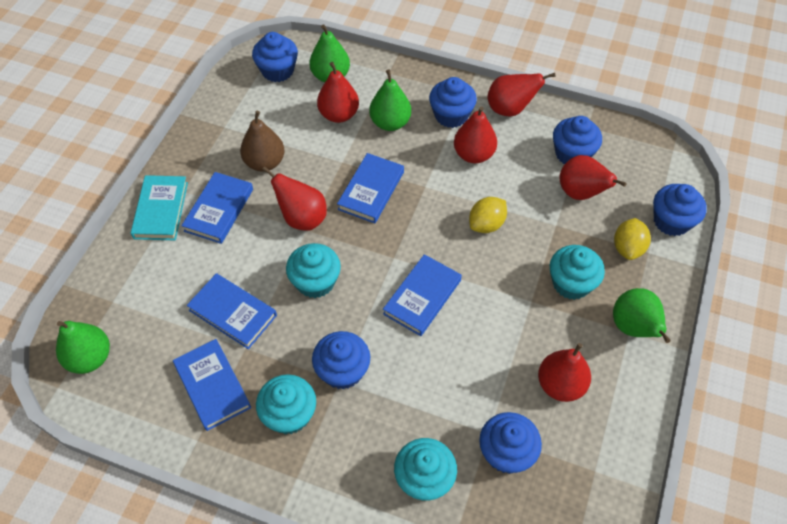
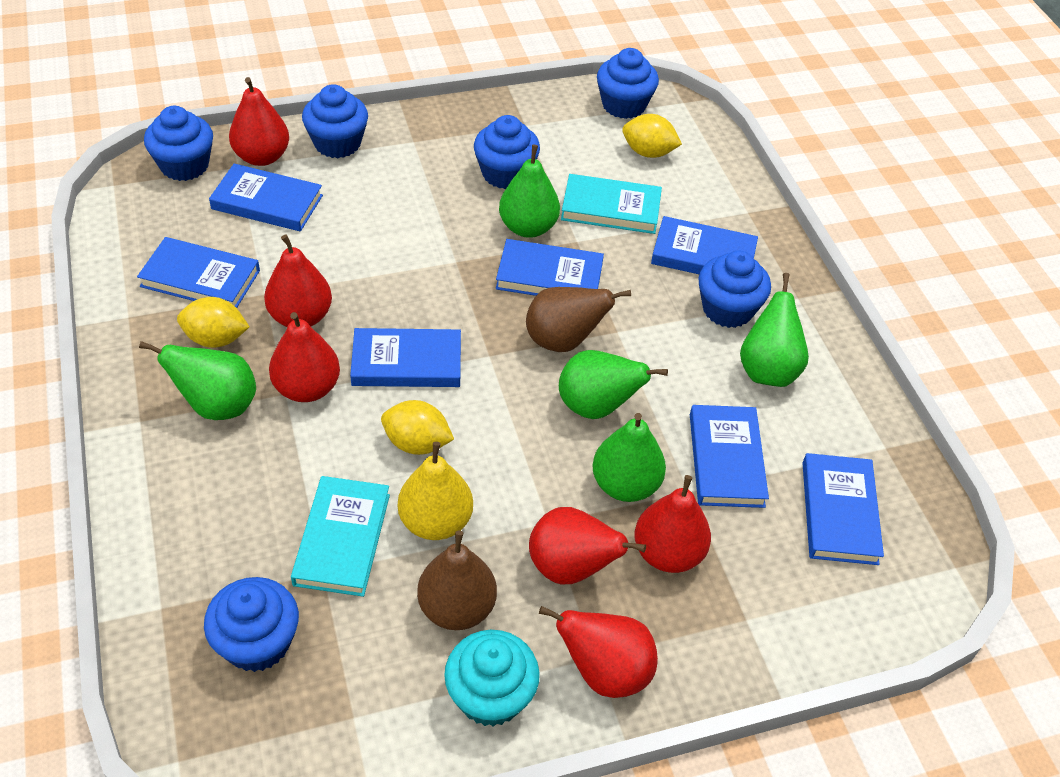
blue book: 5 -> 7
brown pear: 1 -> 2
green pear: 4 -> 5
turquoise book: 1 -> 2
turquoise cupcake: 4 -> 1
yellow lemon: 2 -> 3
yellow pear: 0 -> 1

